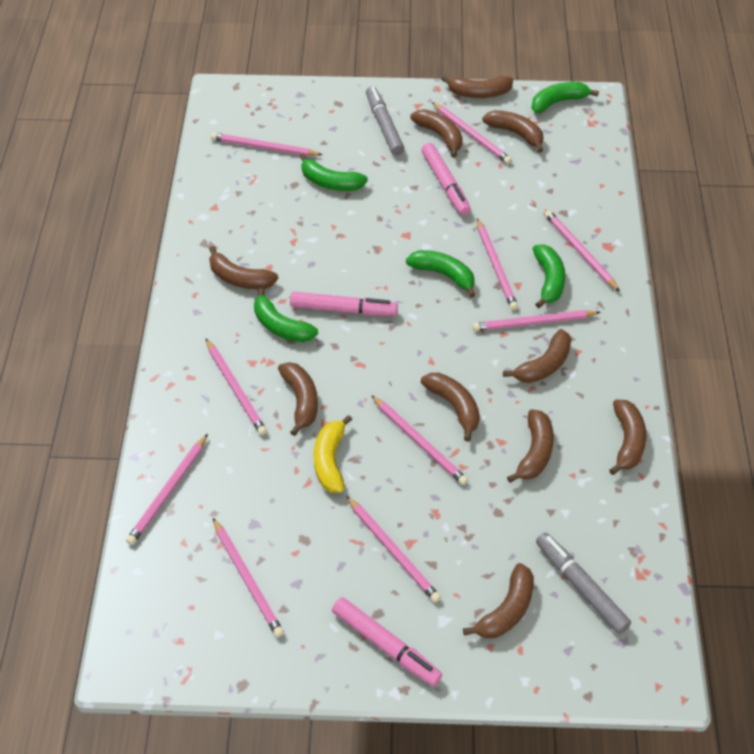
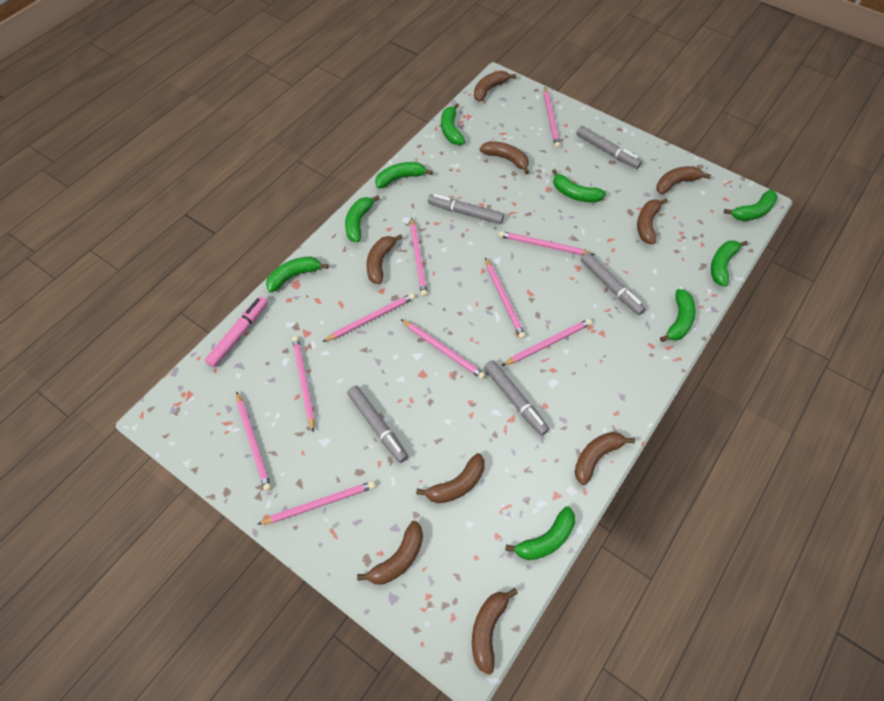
brown banana: 10 -> 9
green banana: 5 -> 9
grey marker: 2 -> 5
pink marker: 3 -> 1
yellow banana: 1 -> 0

